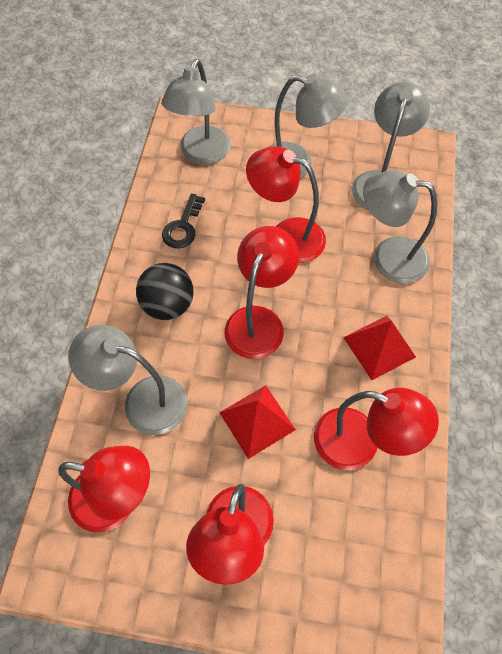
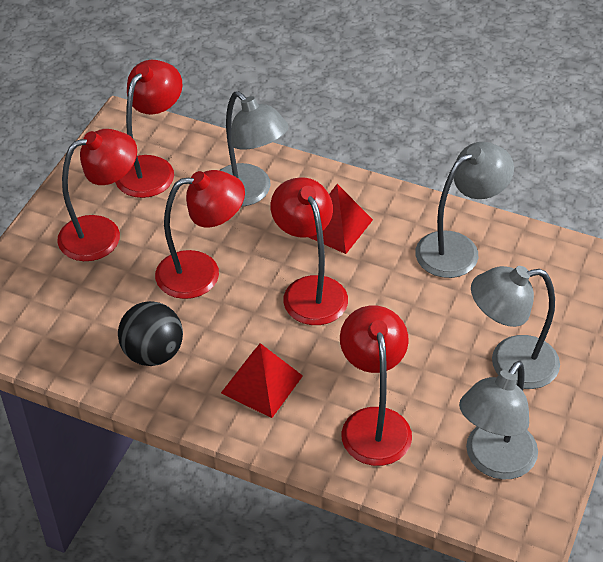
black key: 1 -> 0
grey lamp: 5 -> 4

